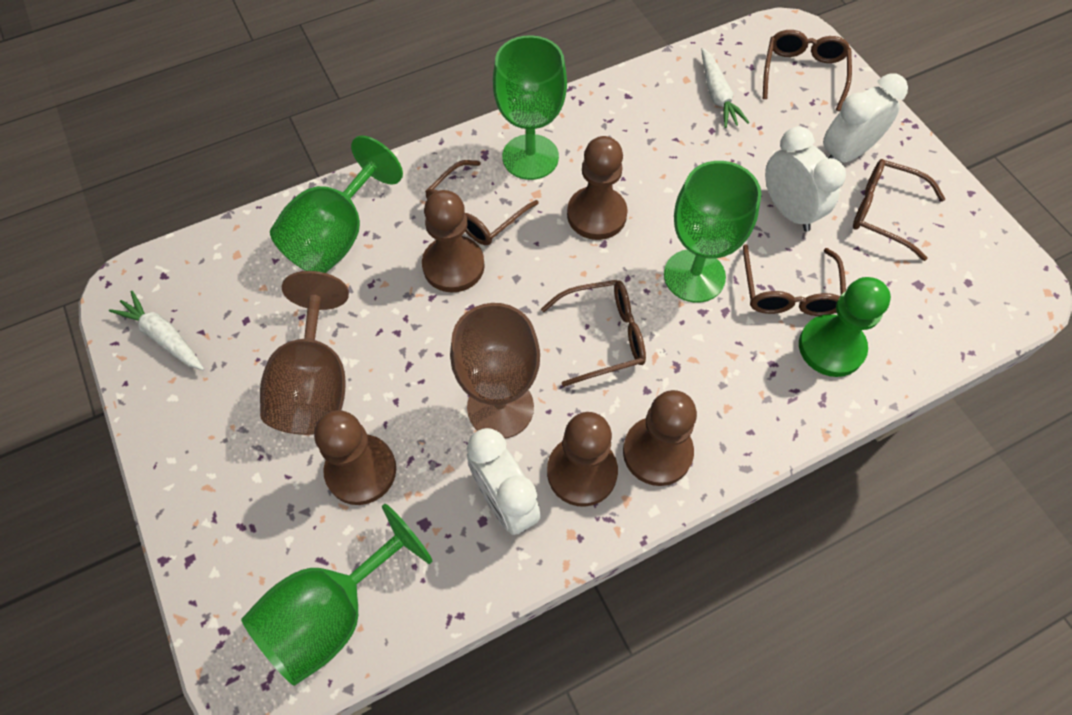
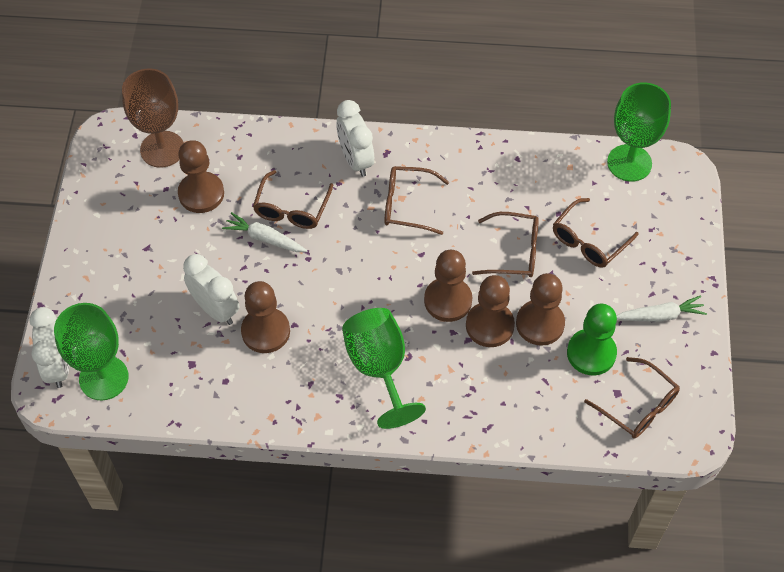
brown goblet: 2 -> 1
green goblet: 4 -> 3

